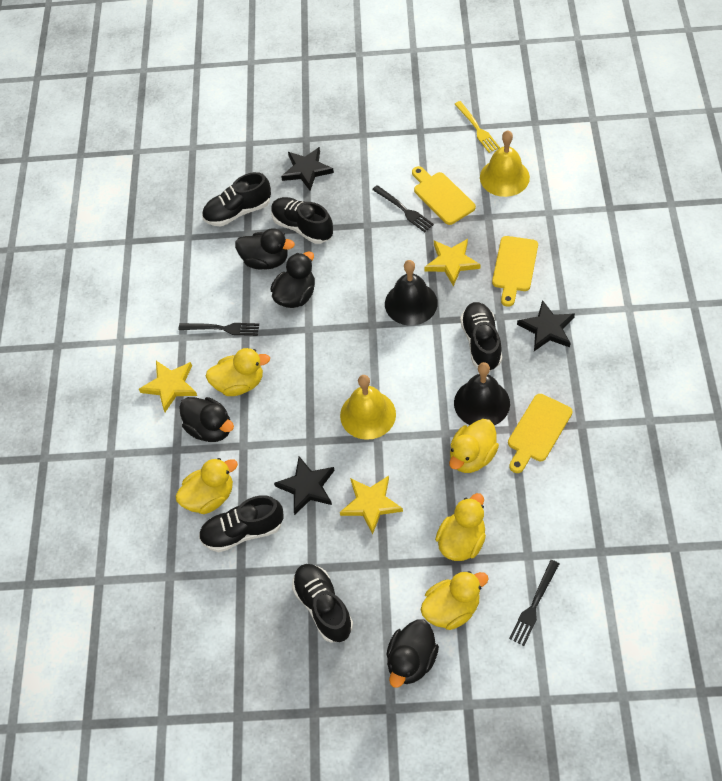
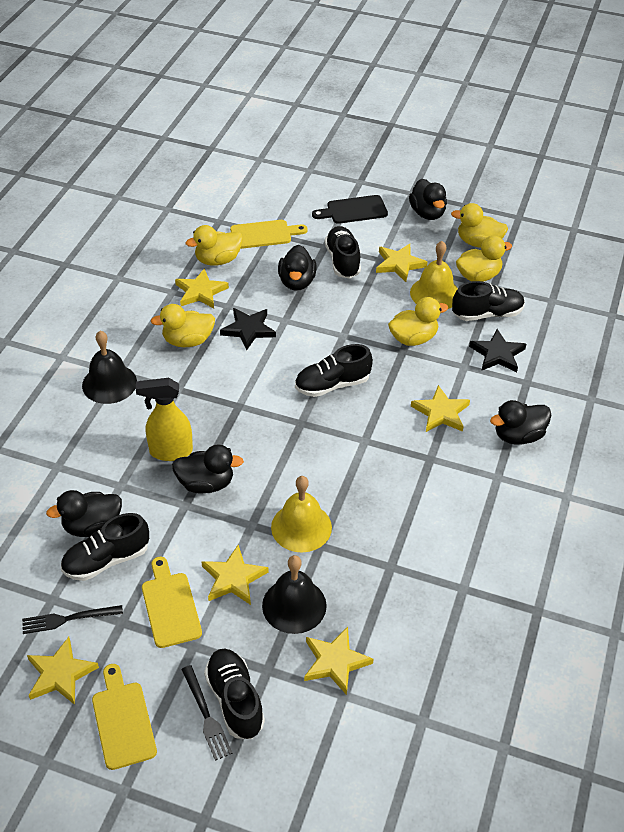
black cutting board: 0 -> 1
black duck: 4 -> 5
black fork: 3 -> 2
black star: 3 -> 2
yellow fork: 1 -> 0
yellow spray bottle: 0 -> 1
yellow star: 3 -> 6

